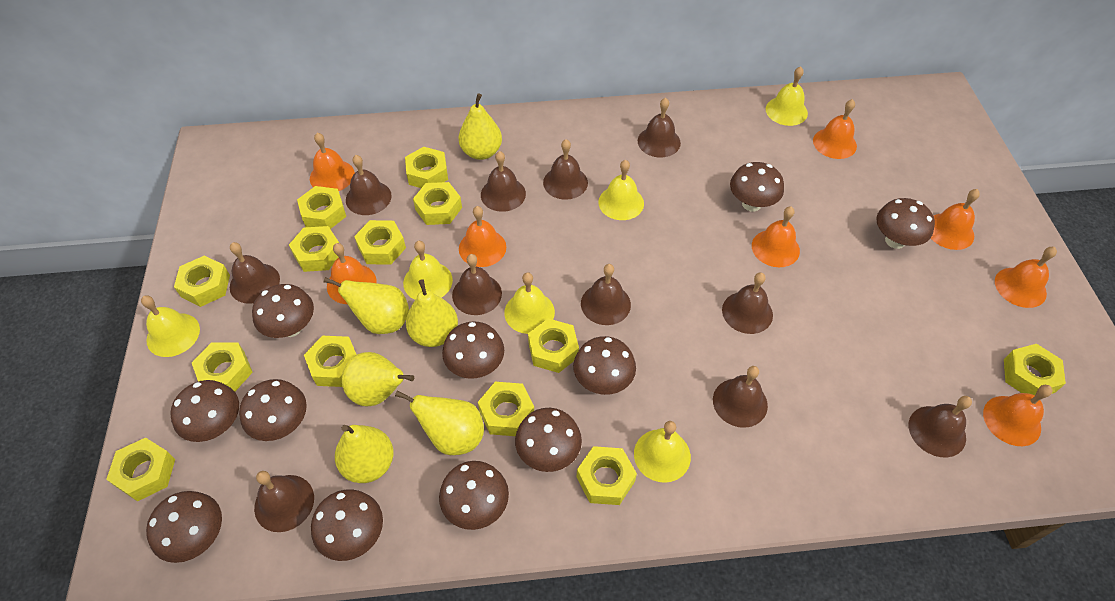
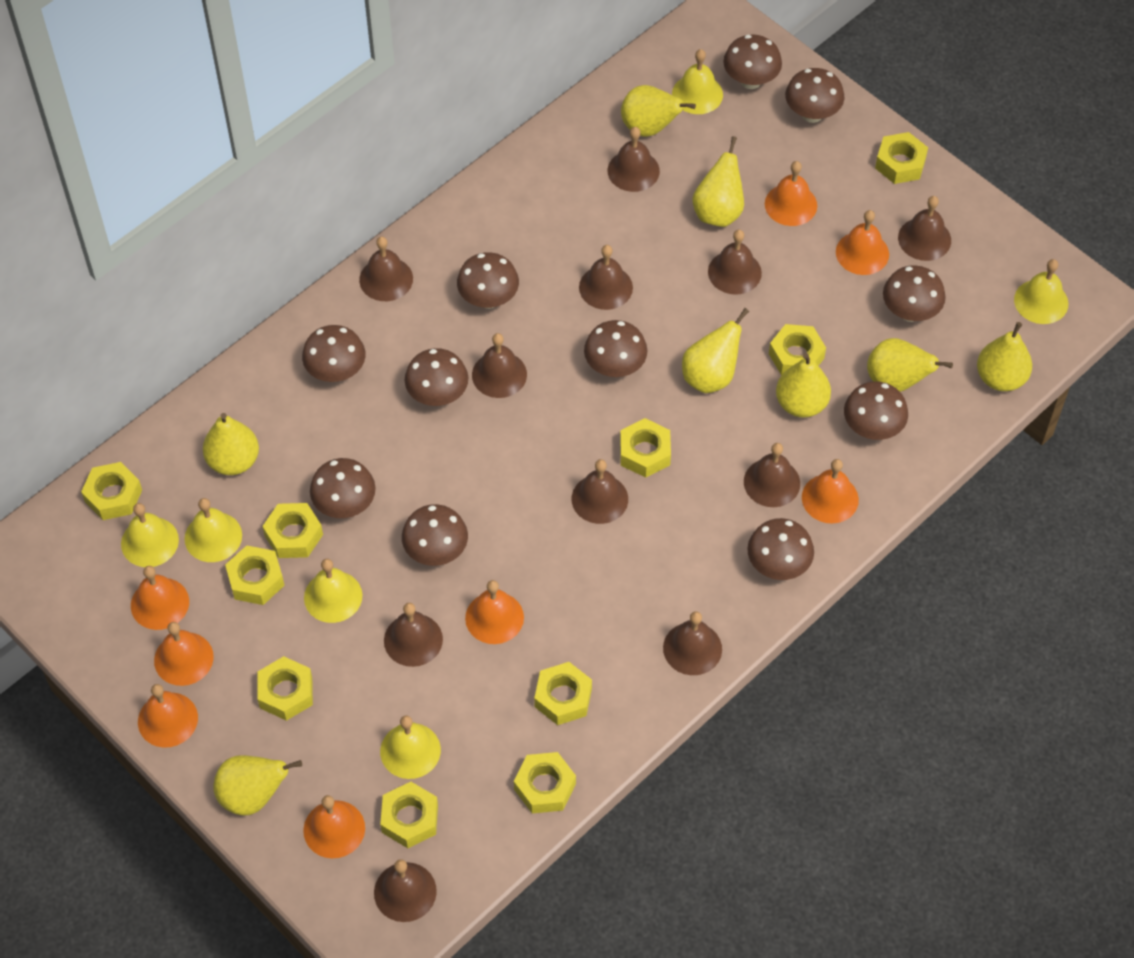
yellow nut: 13 -> 10
yellow pear: 6 -> 8

